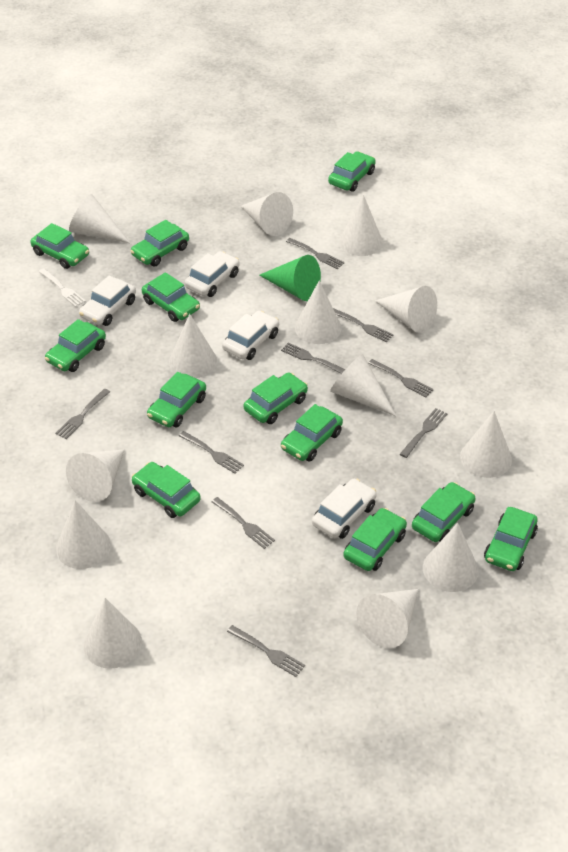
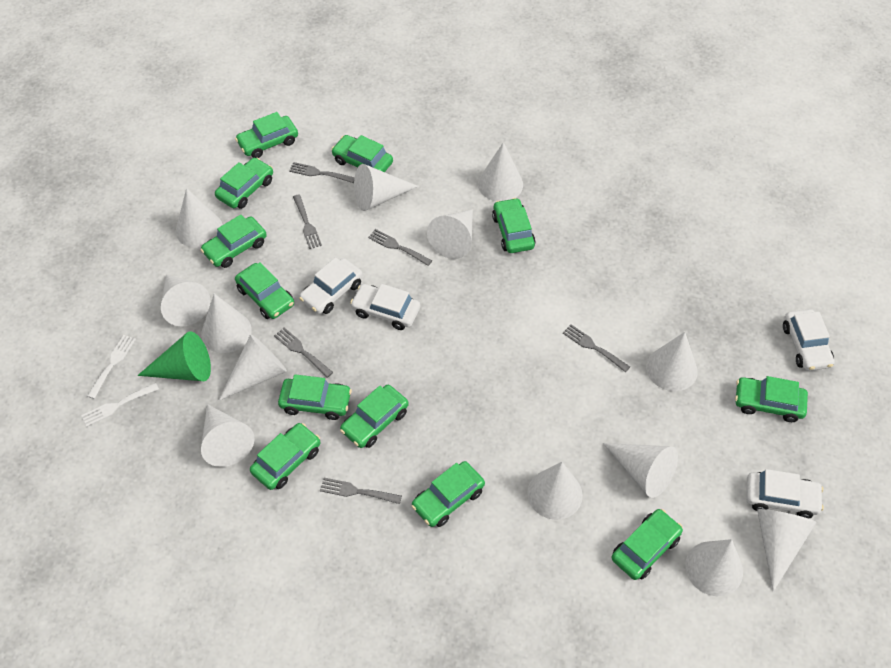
grey fork: 9 -> 6
white fork: 1 -> 2

